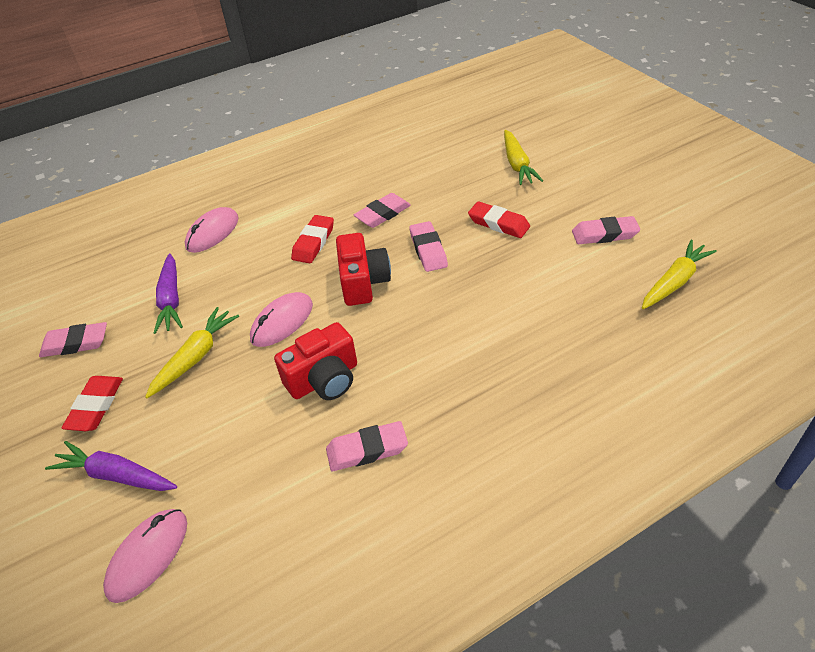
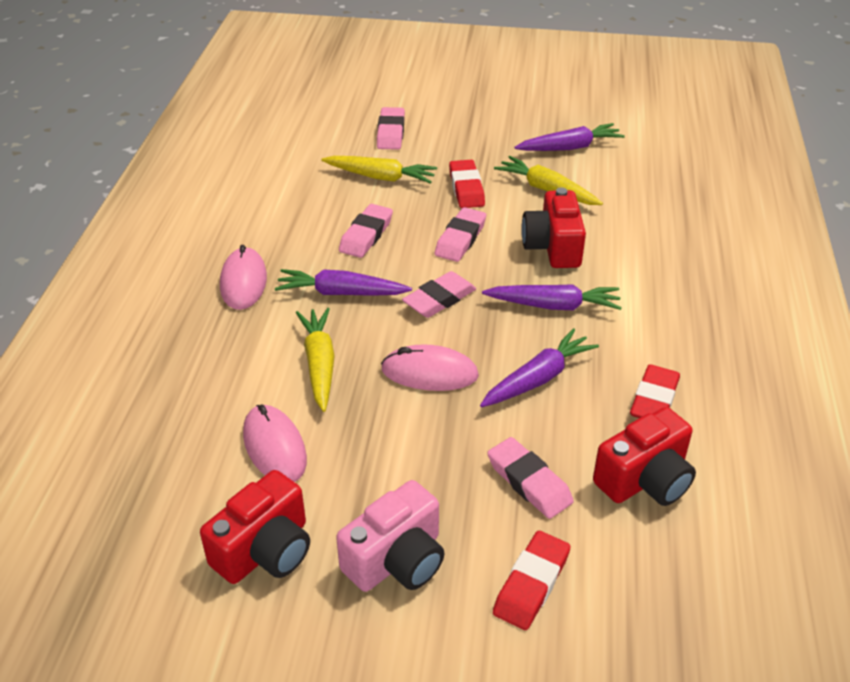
pink camera: 0 -> 1
purple carrot: 2 -> 4
red camera: 2 -> 3

